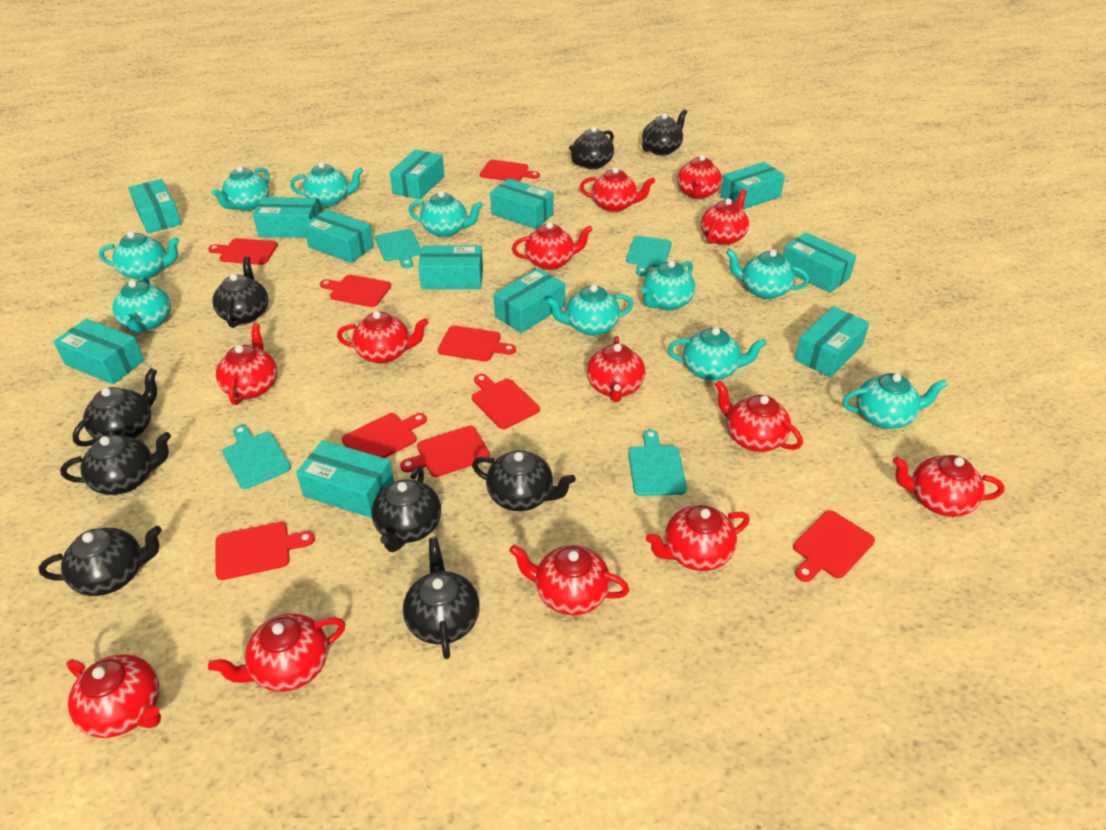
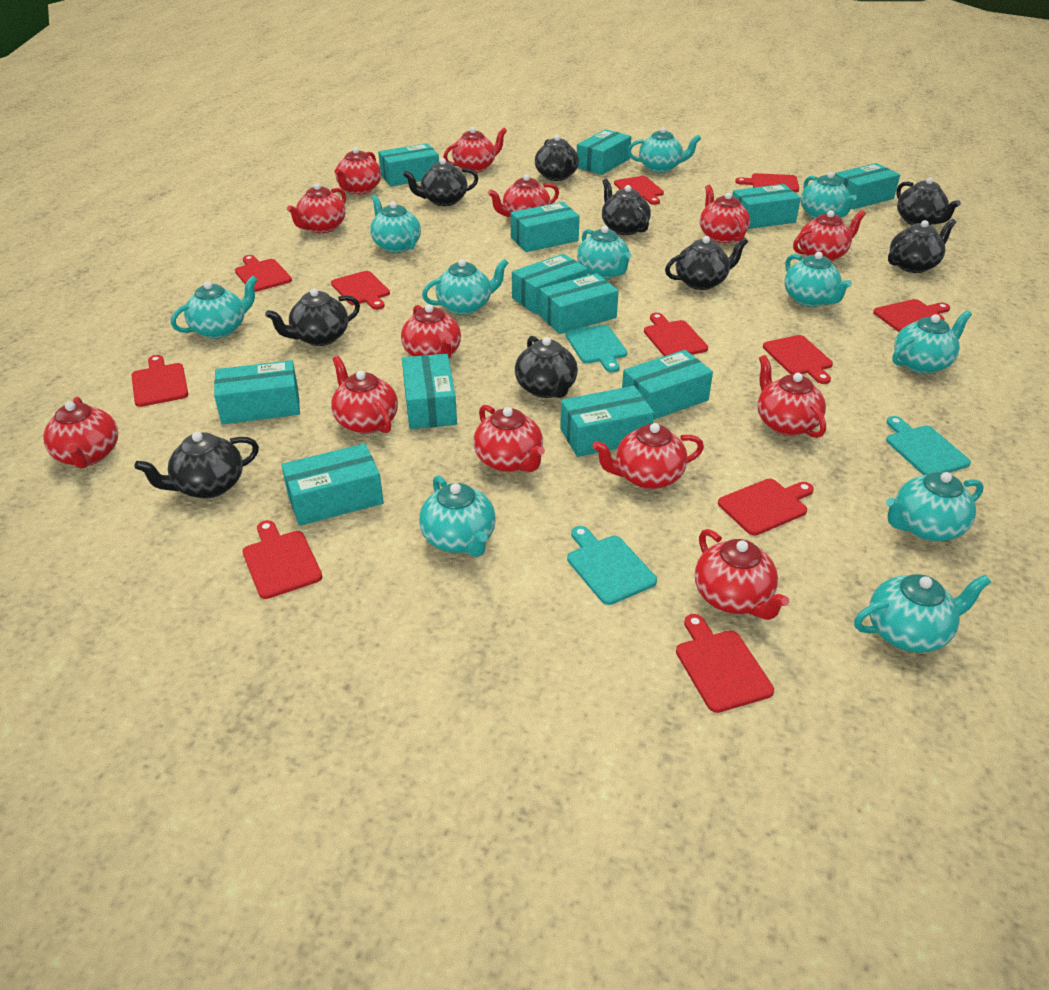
red cutting board: 9 -> 11
turquoise cutting board: 4 -> 3
turquoise teapot: 10 -> 11

